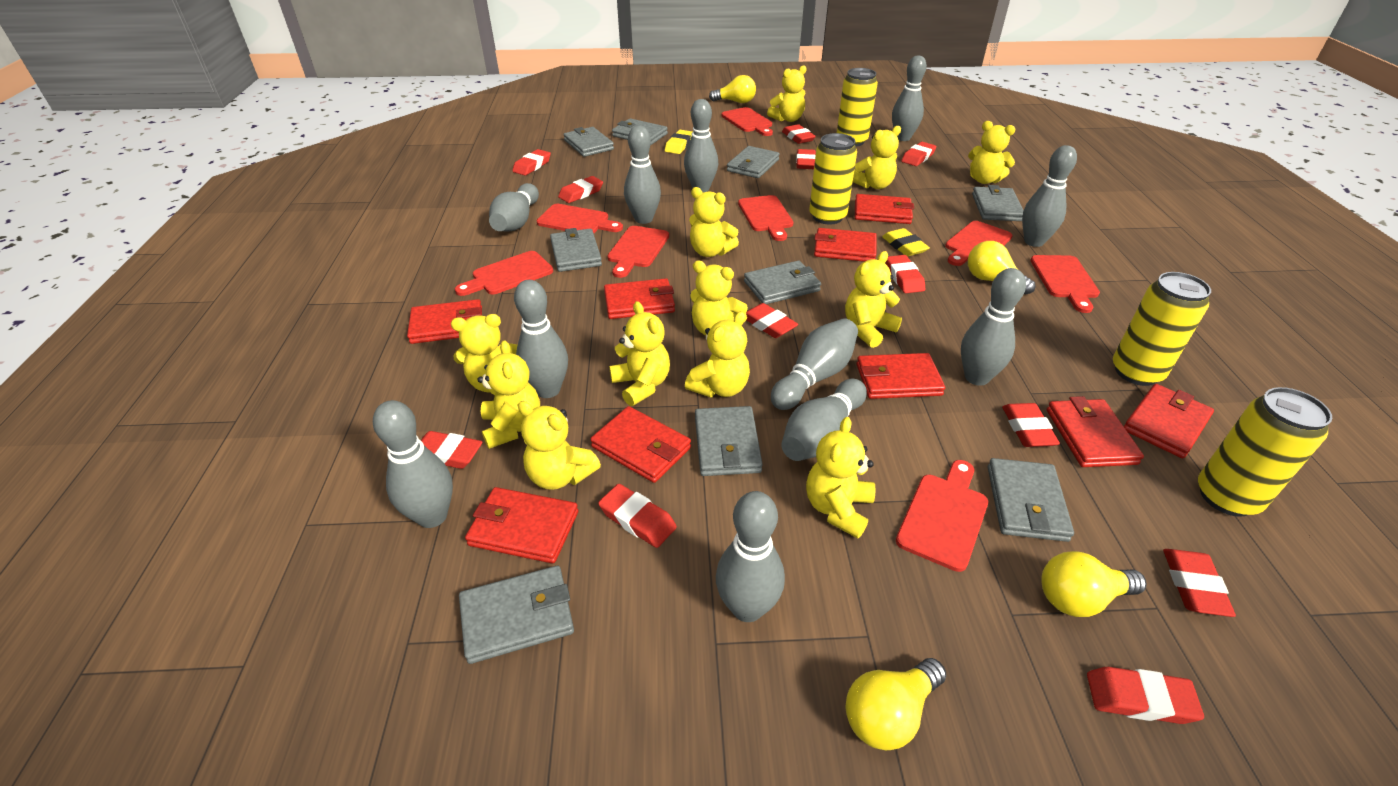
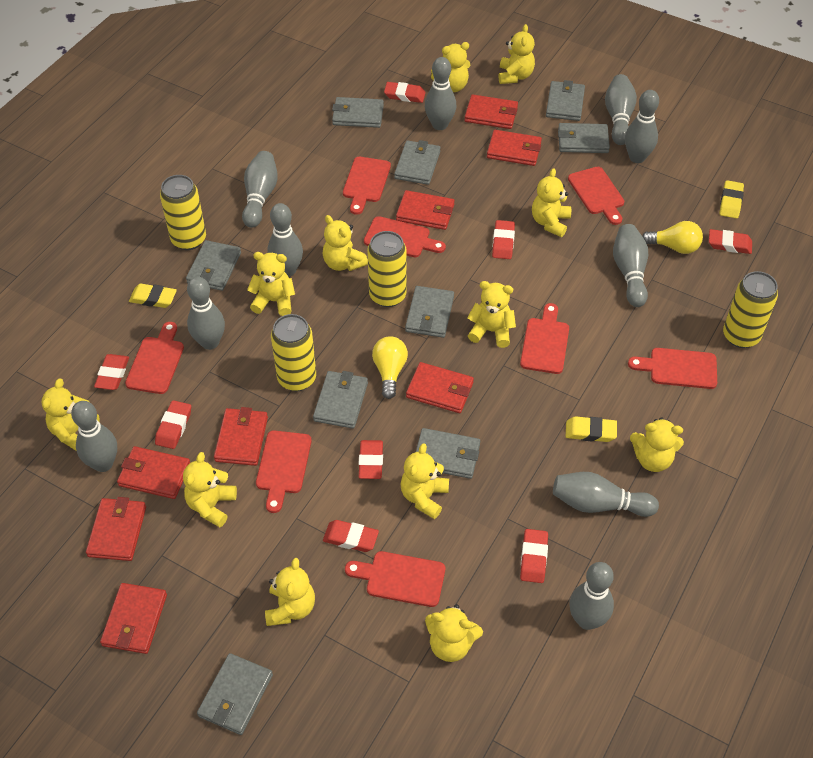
grey bowling pin: 11 -> 10
red eraser: 12 -> 8
red wallet: 9 -> 8
yellow eraser: 2 -> 3
yellow light bulb: 4 -> 2

